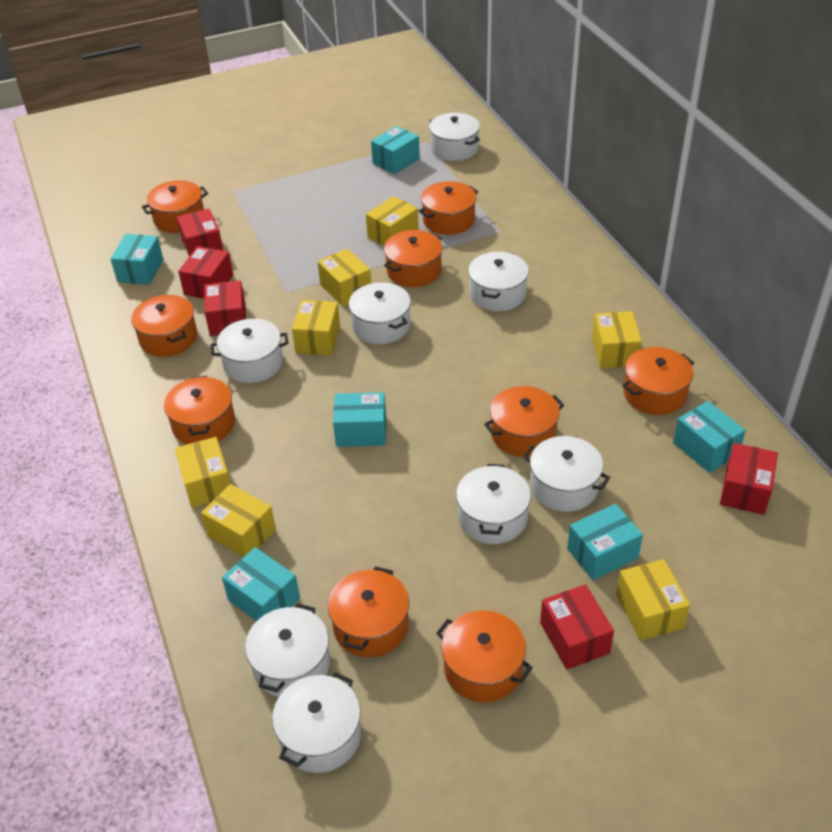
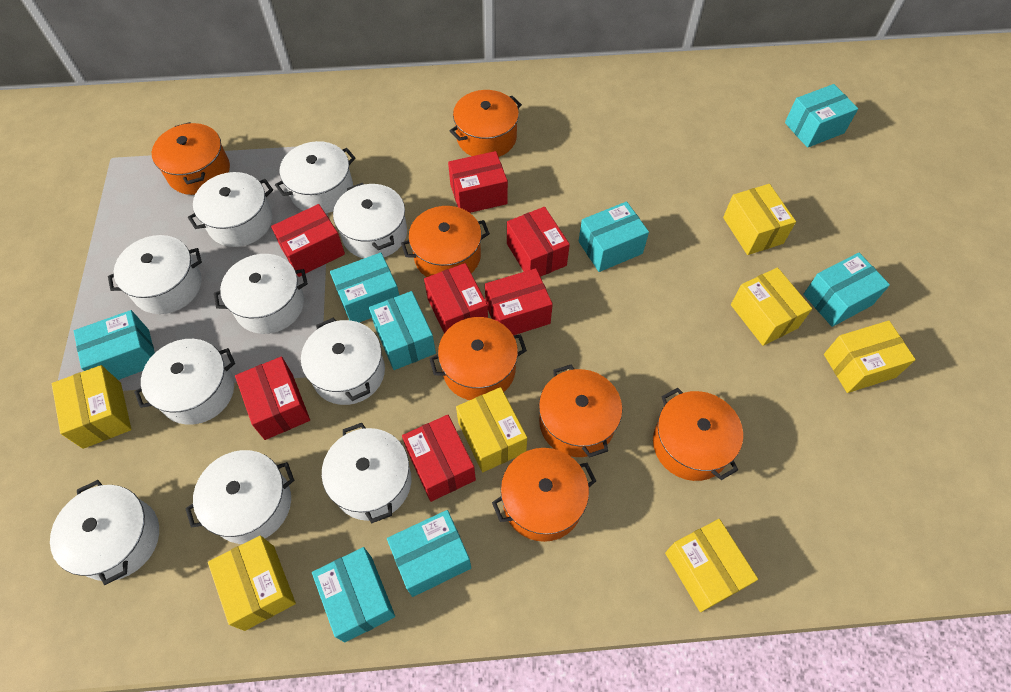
orange pot: 9 -> 7
red box: 5 -> 7
turquoise box: 6 -> 8
white pot: 8 -> 10

